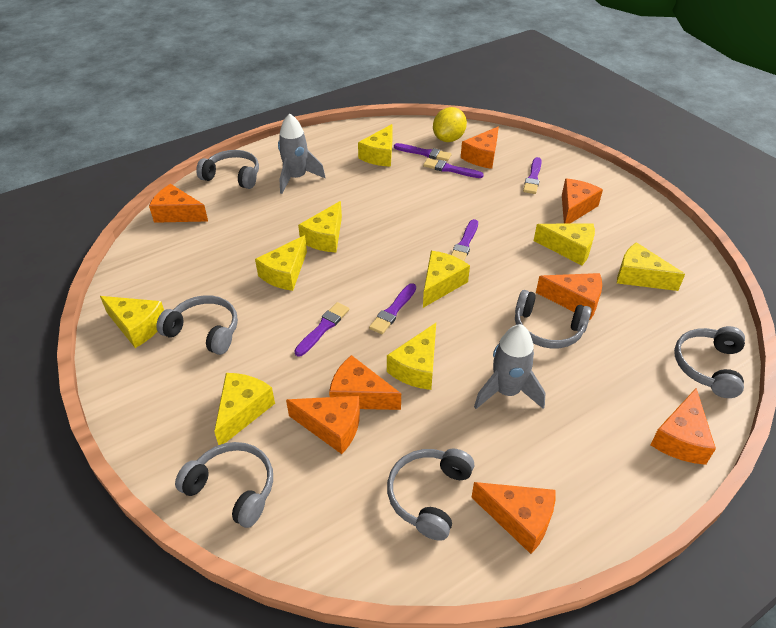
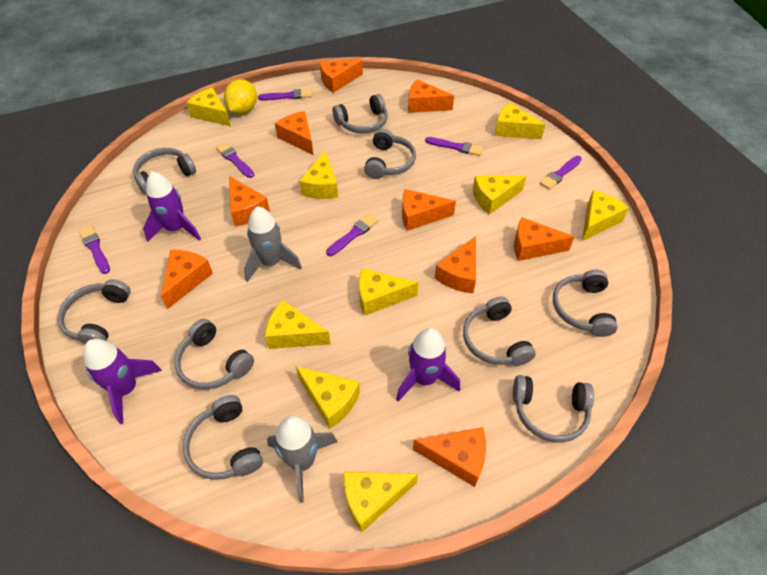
grey headphones: 6 -> 9
orange cheese: 8 -> 9
purple rocket: 0 -> 3

